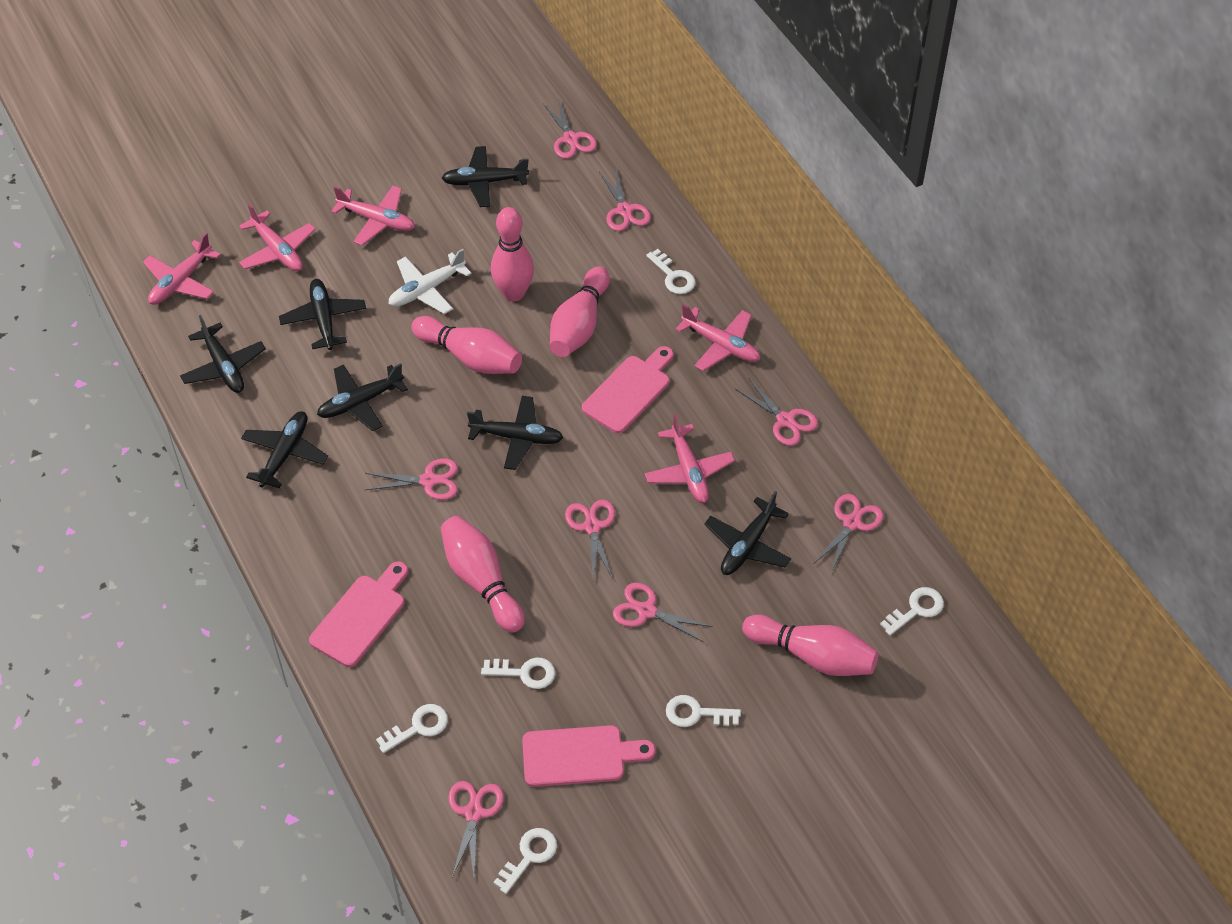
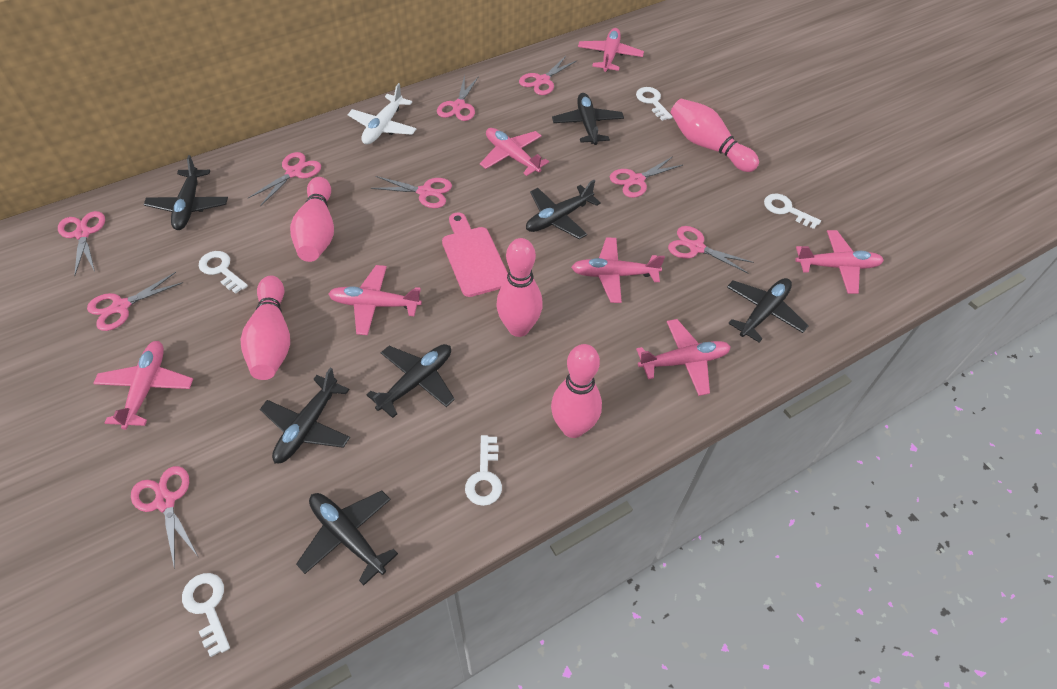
pink cutting board: 3 -> 1
pink plane: 5 -> 7
pink scissors: 8 -> 9
white key: 6 -> 5

